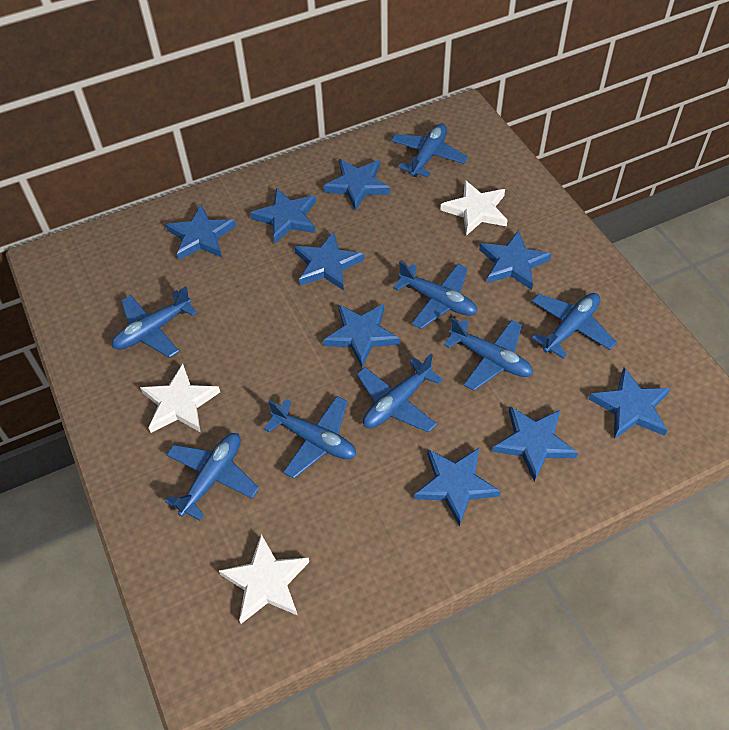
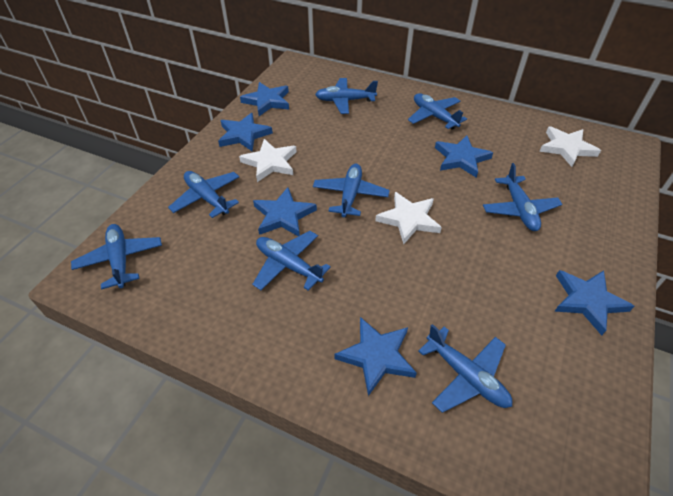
blue star: 9 -> 6

